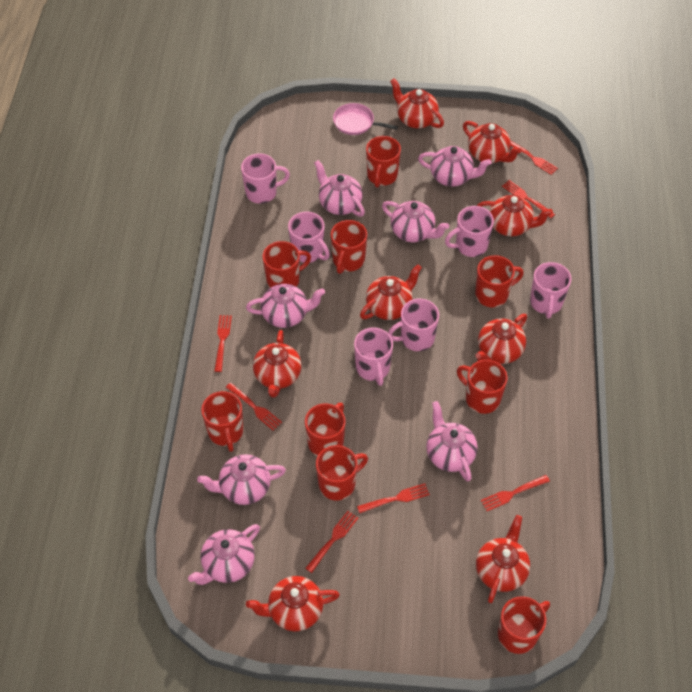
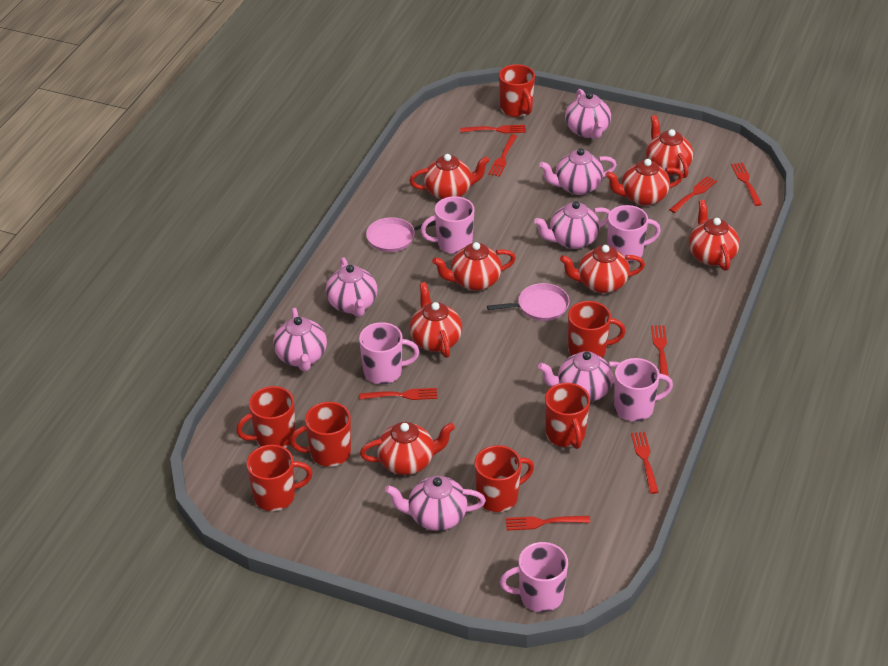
pink mug: 6 -> 5
pink pan: 1 -> 2
red fork: 7 -> 8
red mug: 9 -> 7

